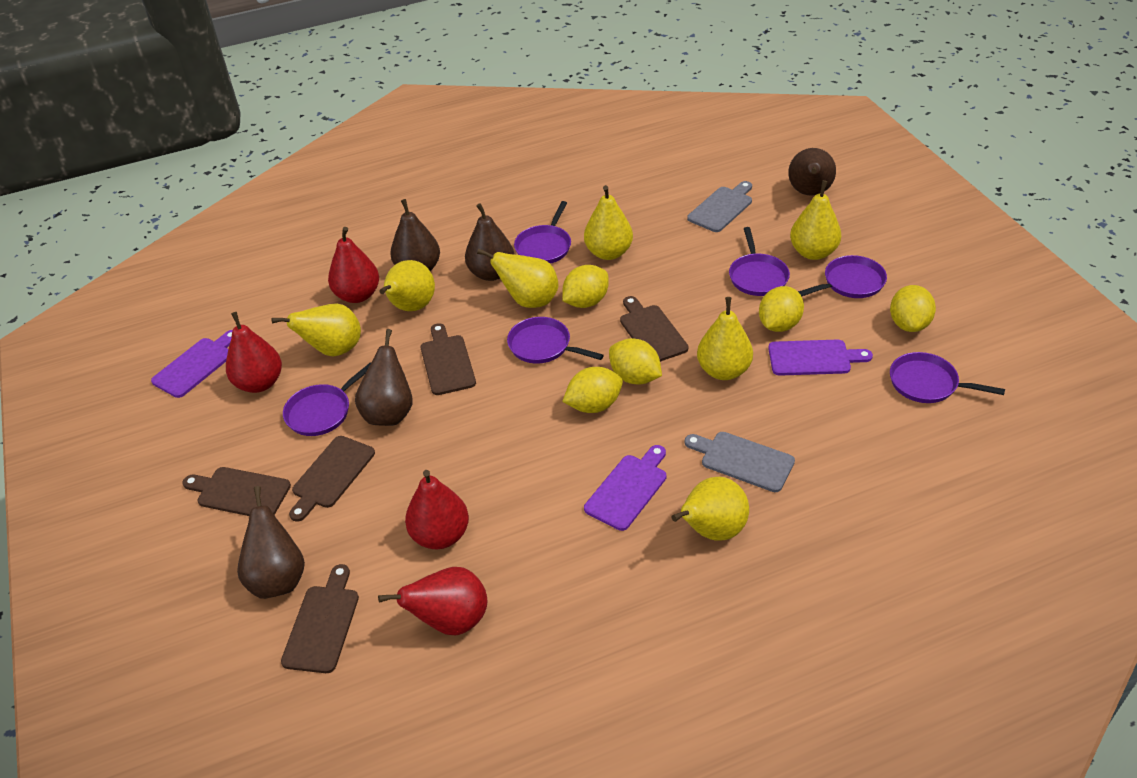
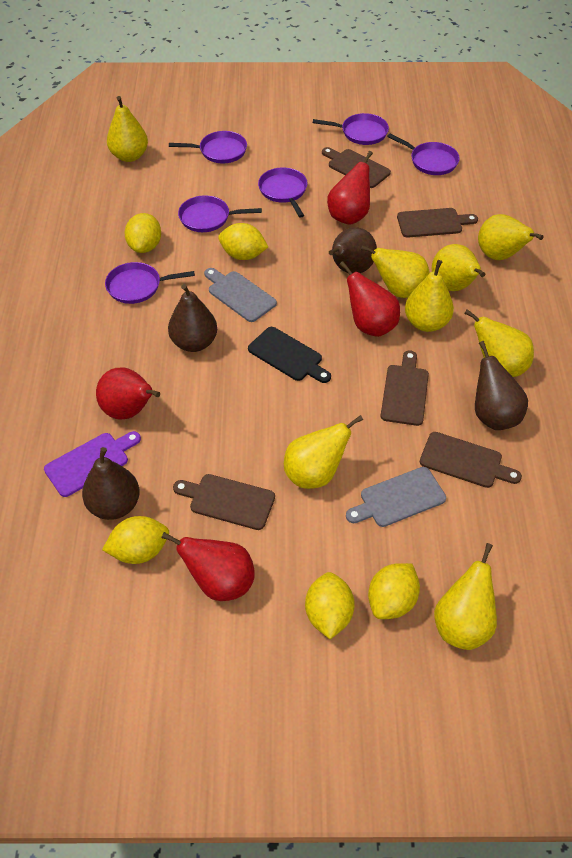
black cutting board: 0 -> 1
brown pear: 5 -> 4
purple cutting board: 3 -> 1
yellow pear: 7 -> 8

